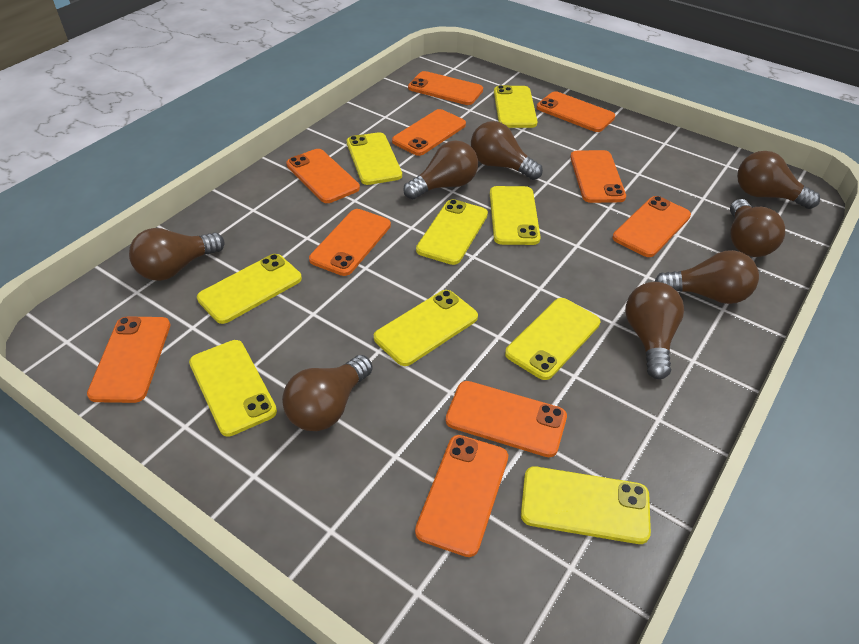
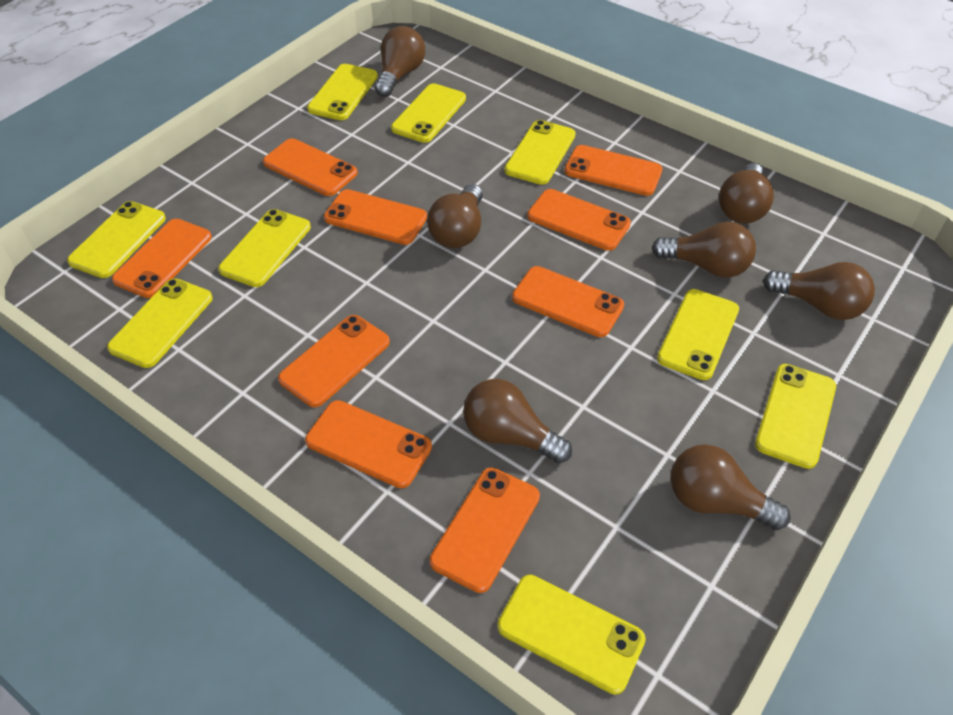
brown light bulb: 8 -> 7
orange phone: 10 -> 9

